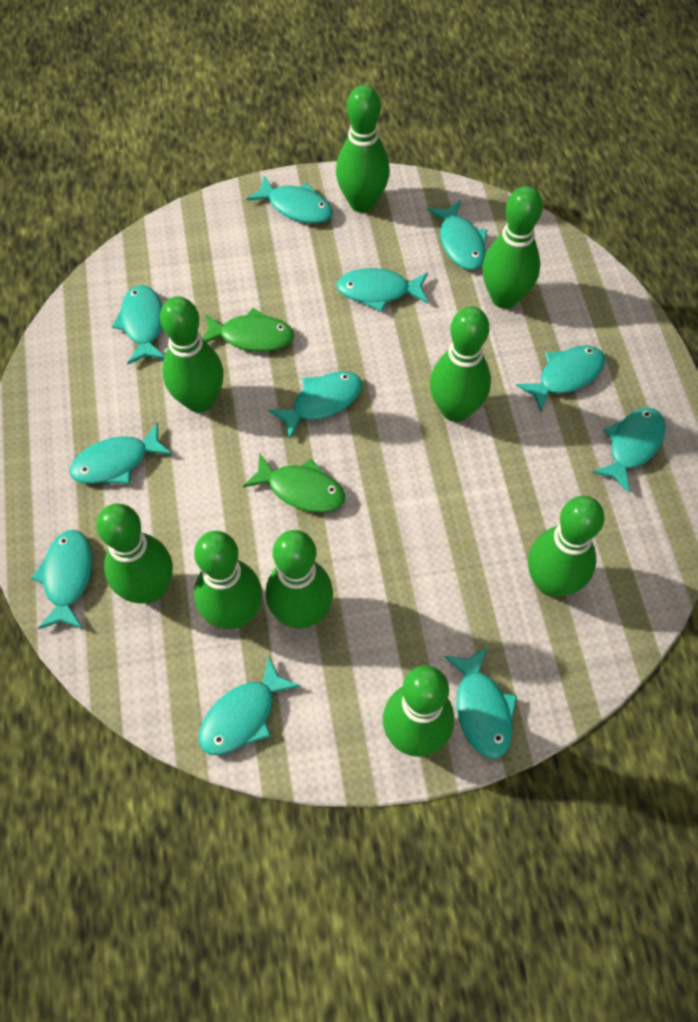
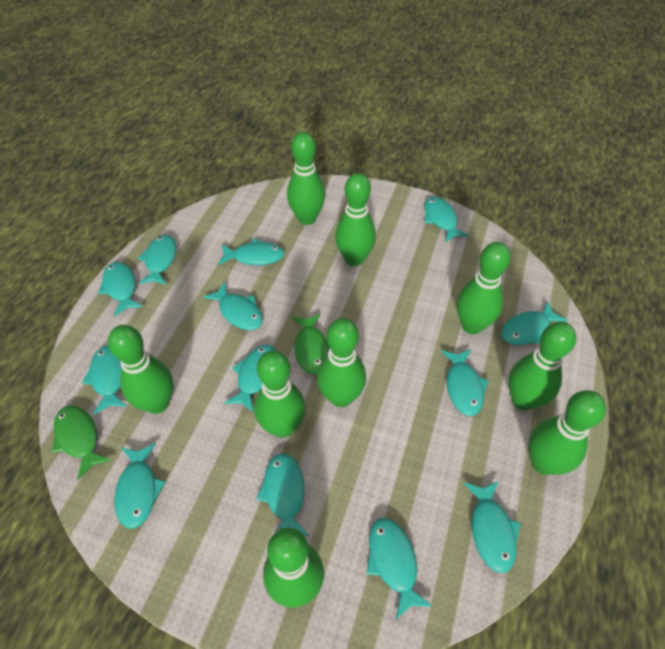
turquoise fish: 11 -> 13

